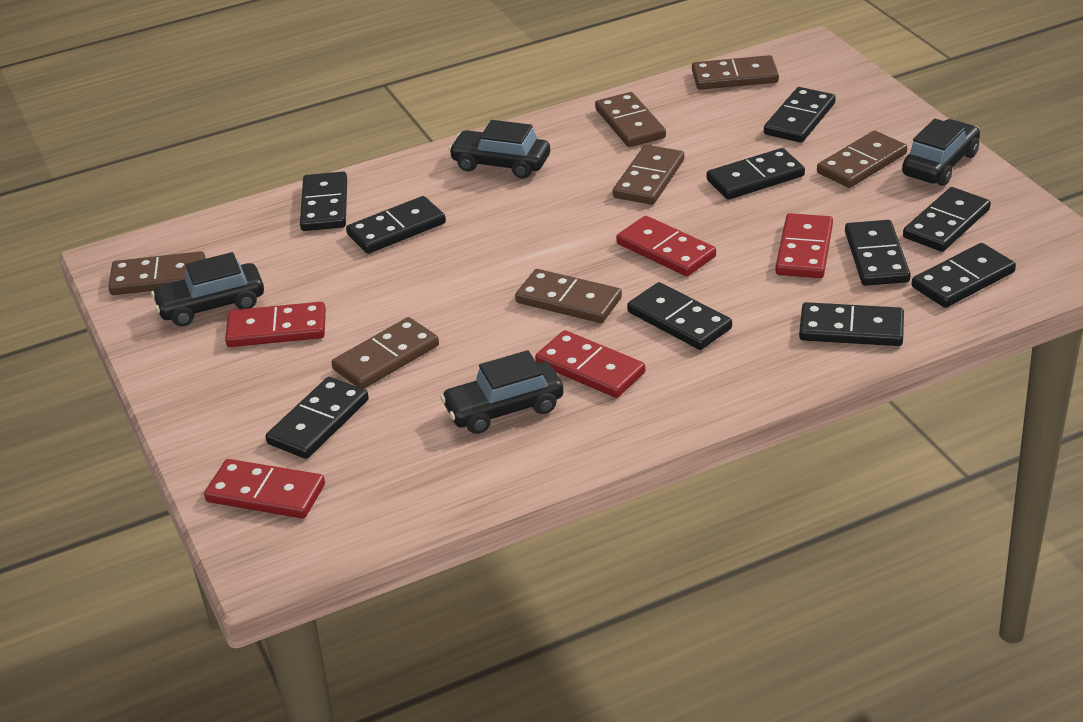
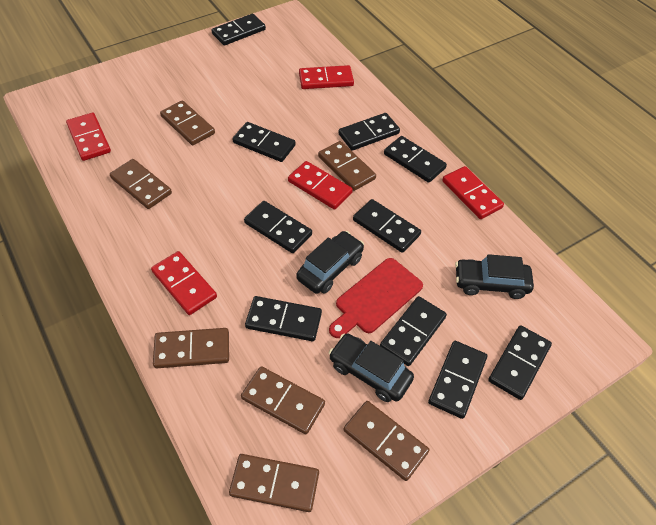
black car: 4 -> 3
red cutting board: 0 -> 1

